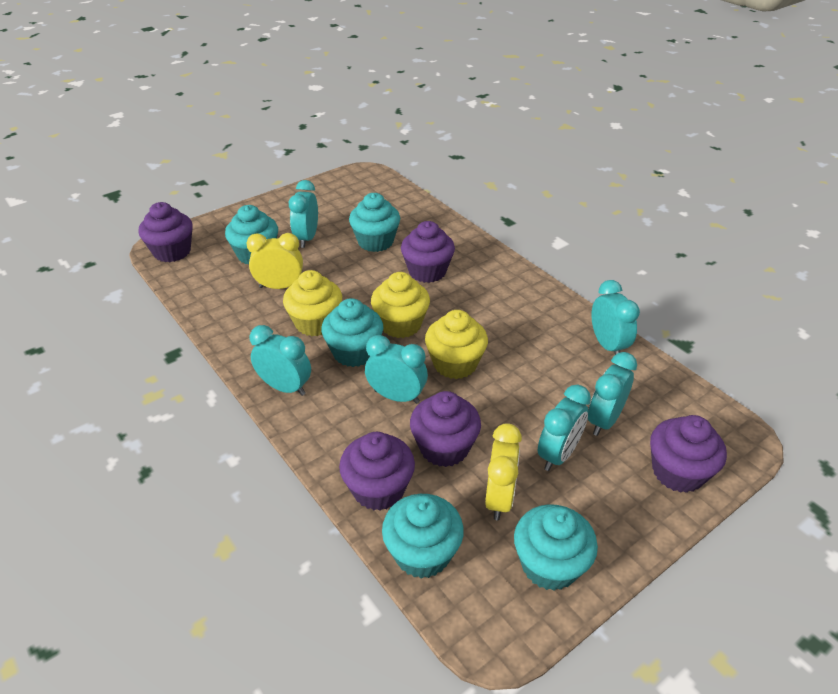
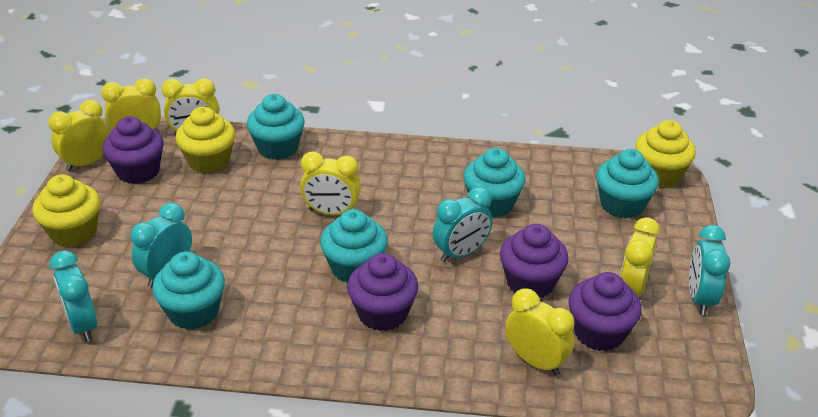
purple cupcake: 5 -> 4
turquoise clock: 6 -> 4
yellow clock: 2 -> 6

